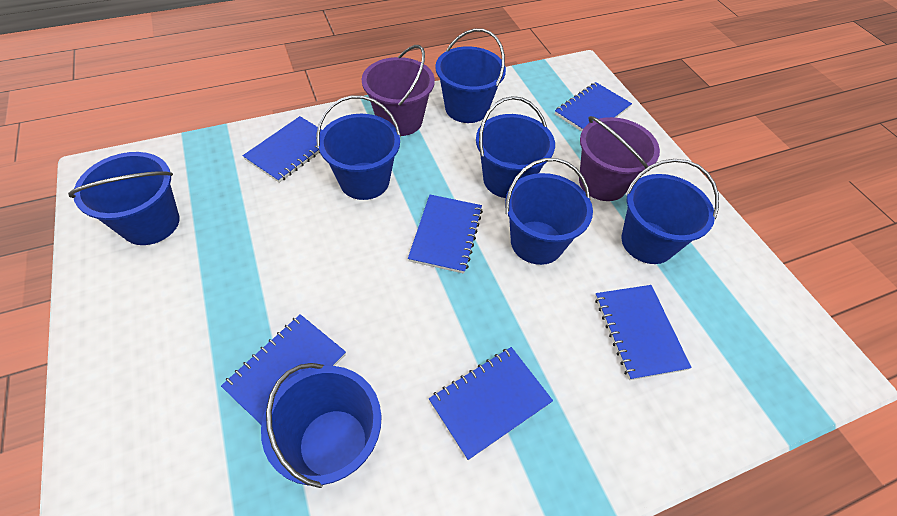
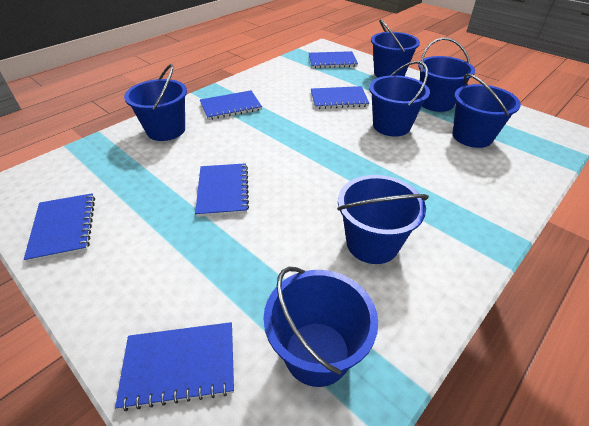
purple bucket: 2 -> 0

